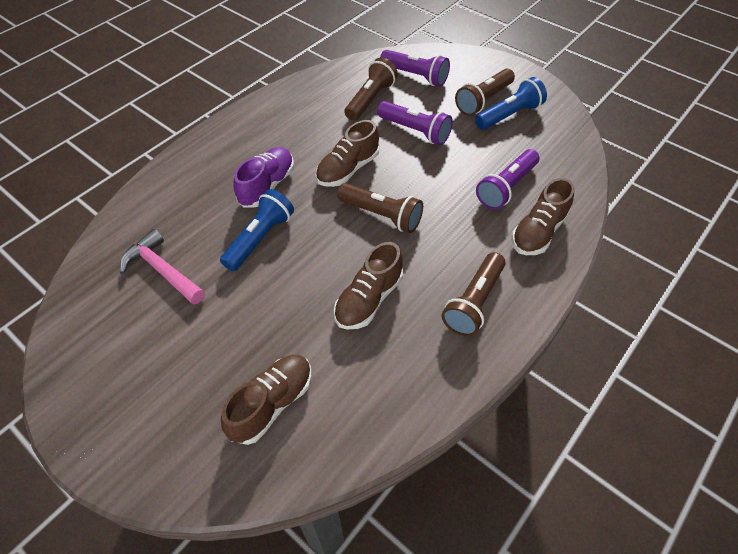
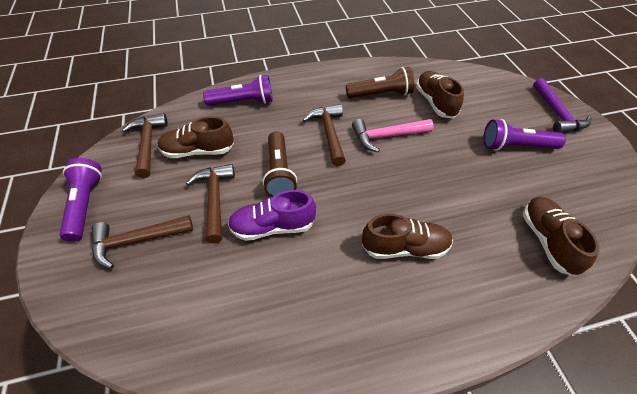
blue flashlight: 2 -> 0
brown flashlight: 4 -> 2
brown hammer: 0 -> 4
purple hammer: 0 -> 1

